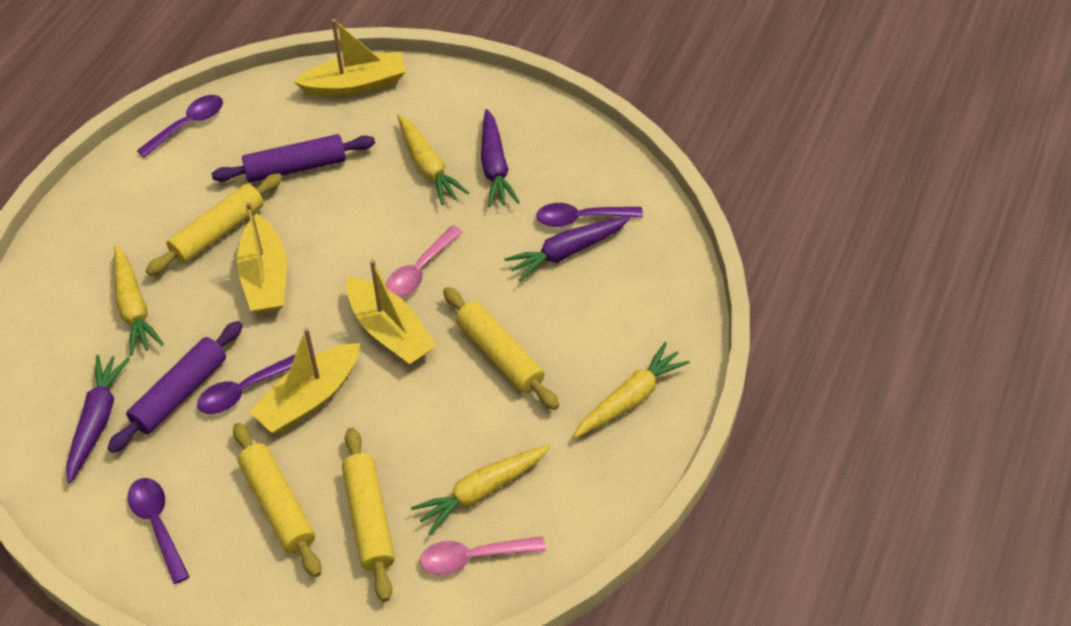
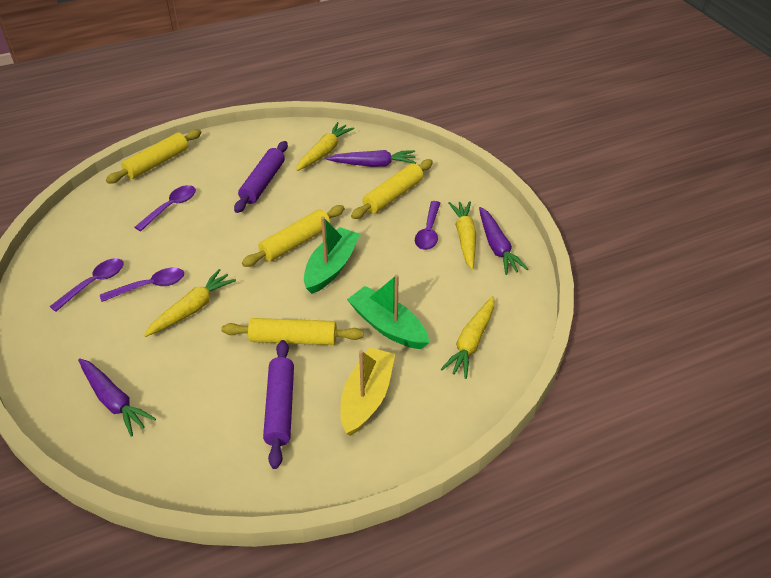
green boat: 0 -> 2
pink spoon: 2 -> 0
yellow boat: 4 -> 1

